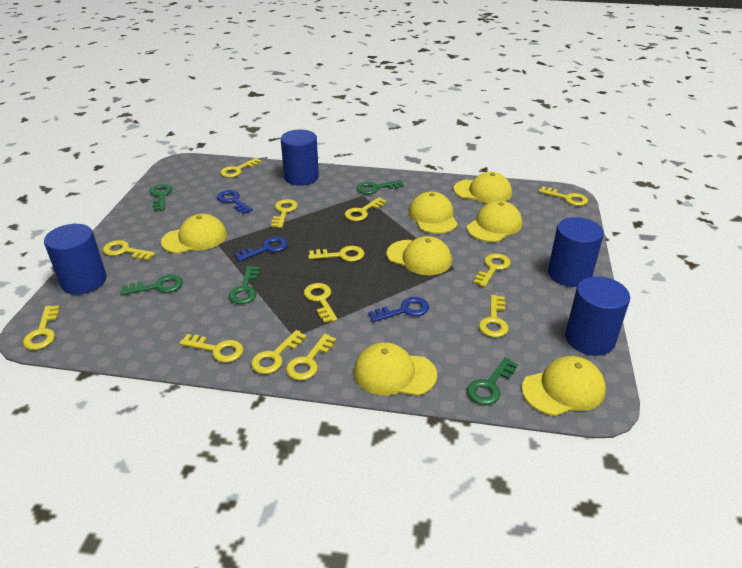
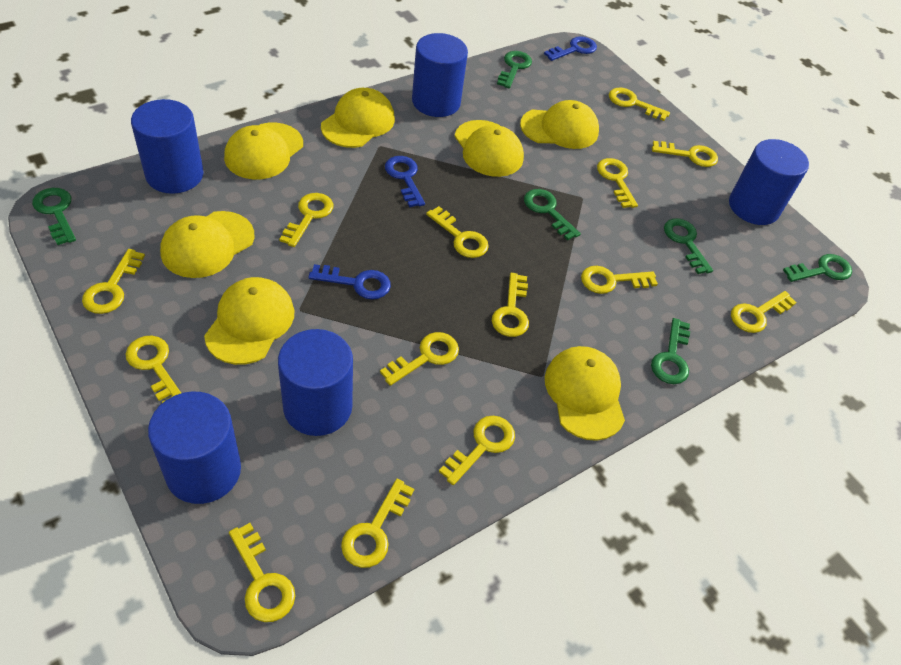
blue cylinder: 4 -> 5
green key: 5 -> 6
yellow key: 13 -> 14

